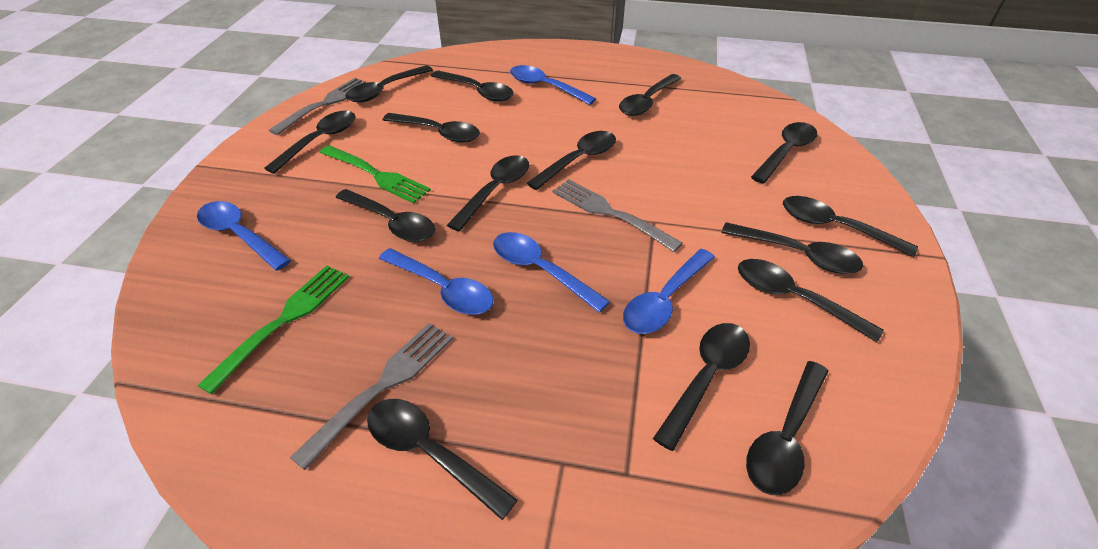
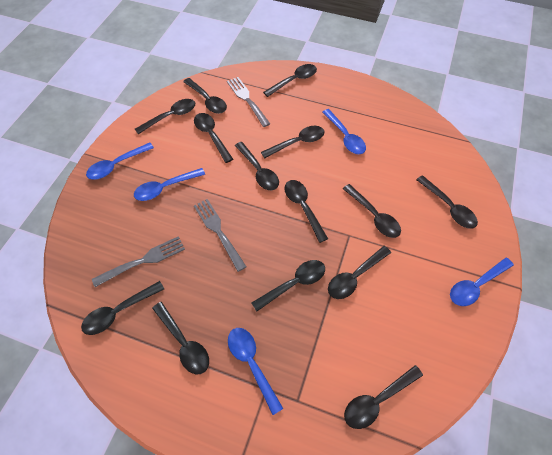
black spoon: 15 -> 14
green fork: 2 -> 0

